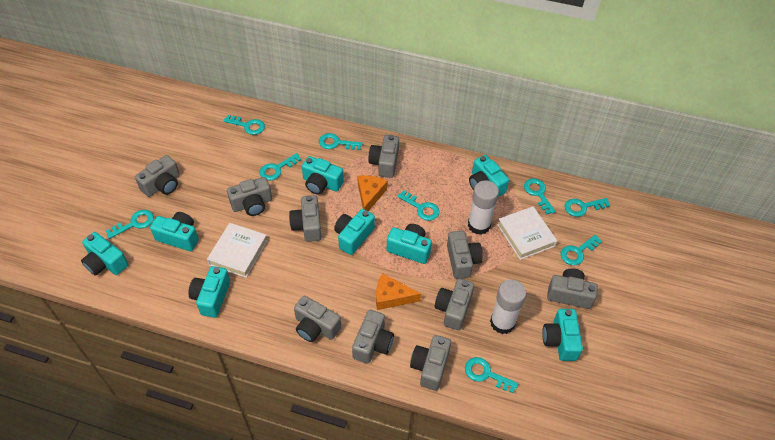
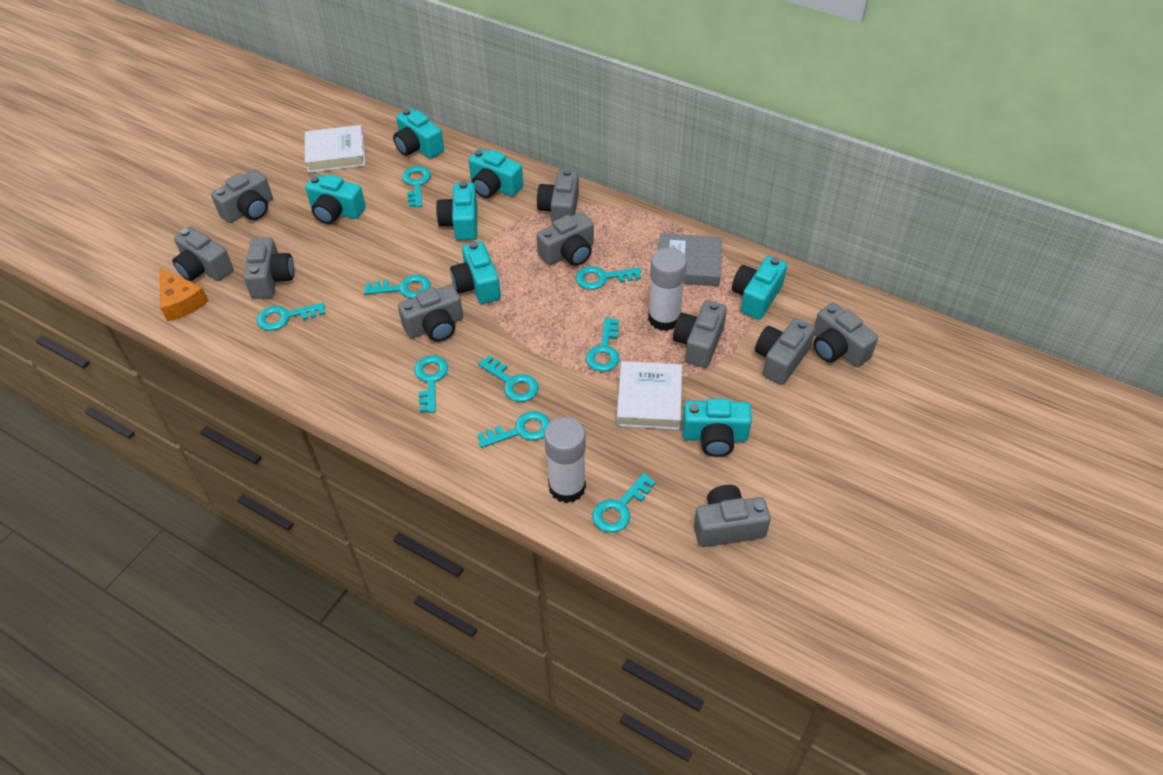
grey book: 0 -> 1
orange cheese: 2 -> 1
turquoise camera: 8 -> 7

